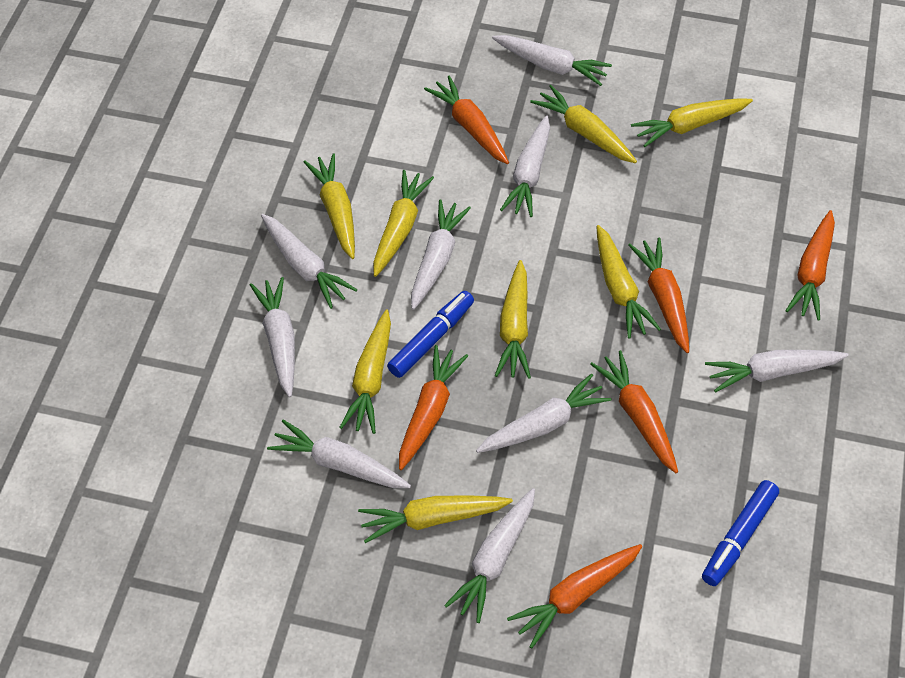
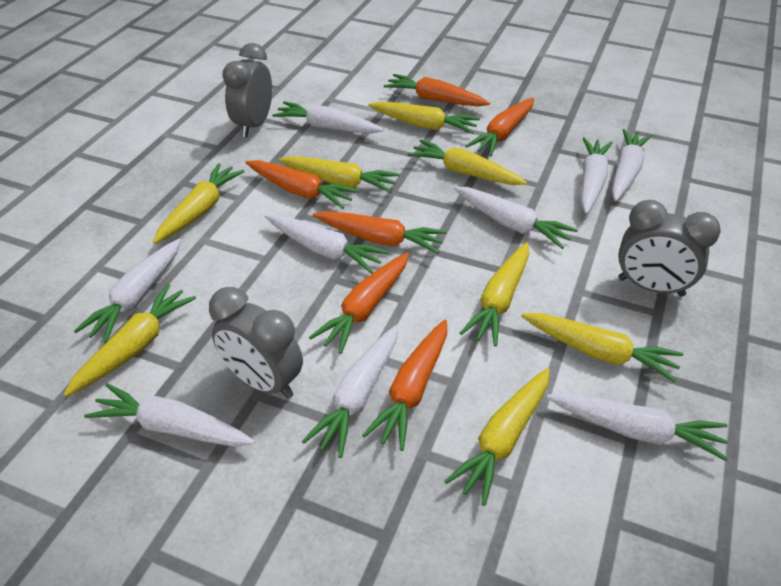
blue marker: 2 -> 0
grey clock: 0 -> 3

